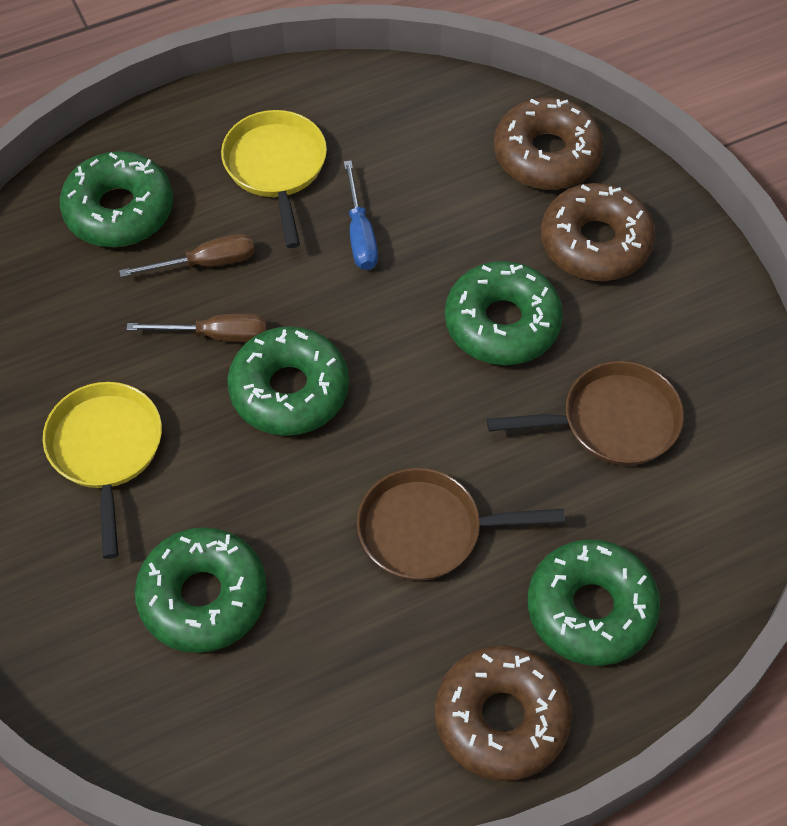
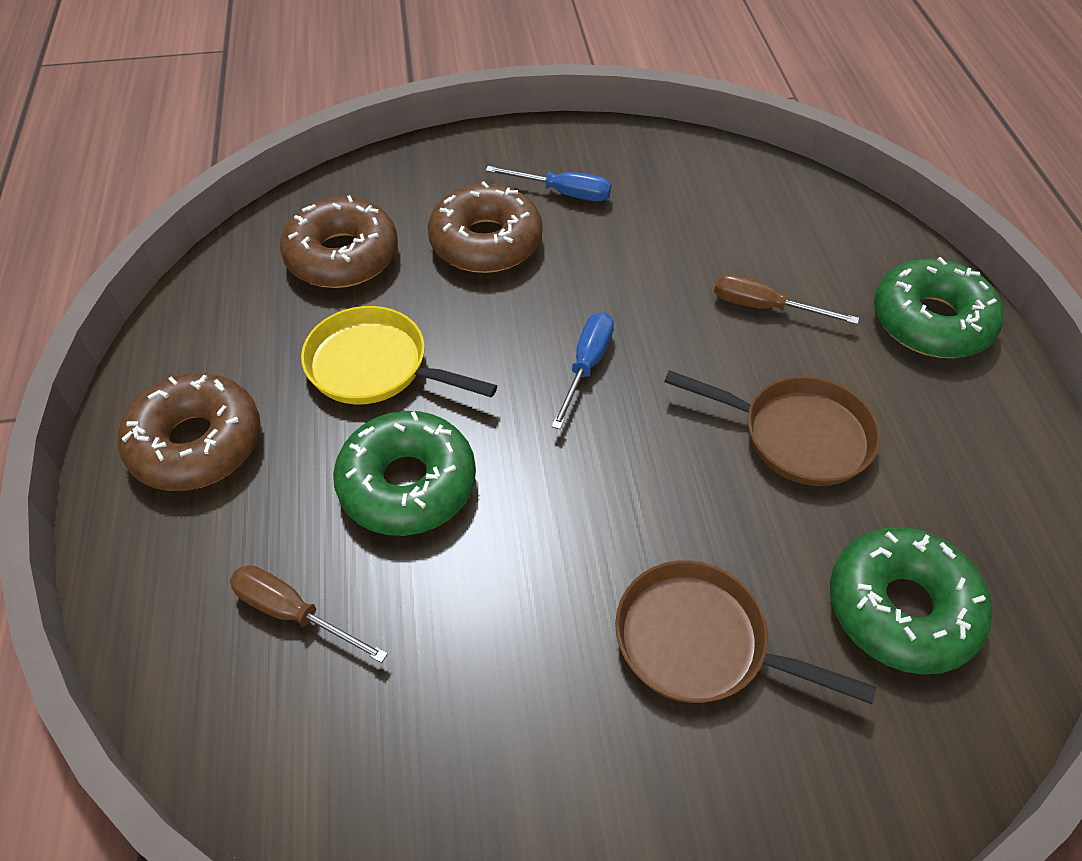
blue screwdriver: 1 -> 2
green donut: 5 -> 3
yellow pan: 2 -> 1

